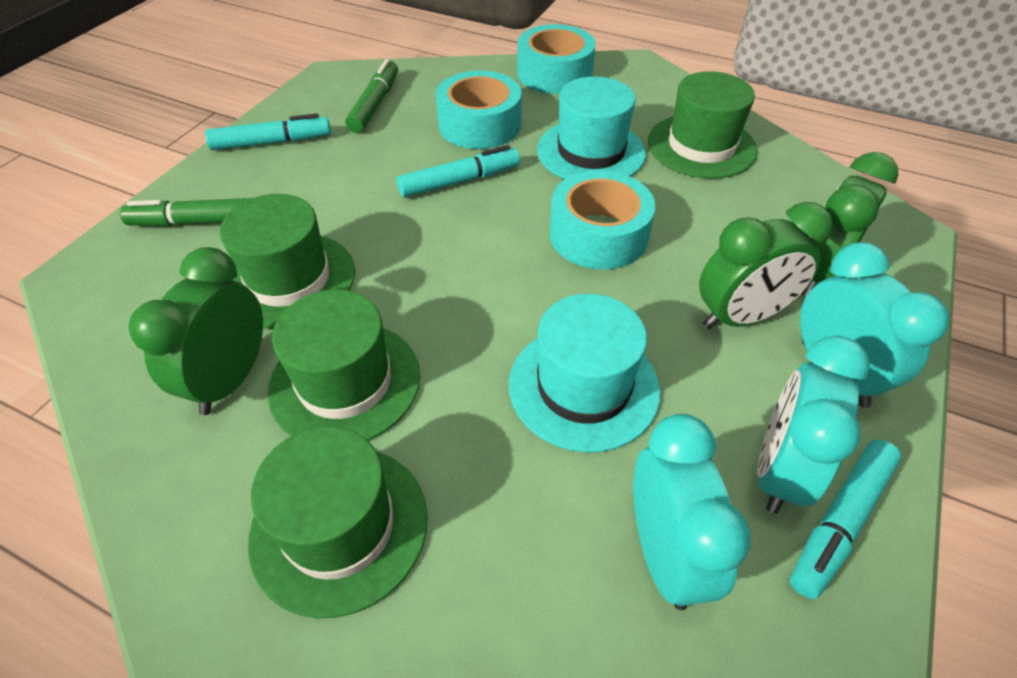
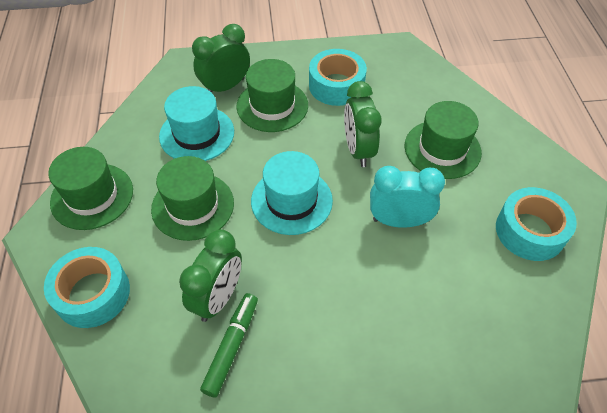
green marker: 2 -> 1
turquoise clock: 3 -> 1
turquoise marker: 3 -> 0

